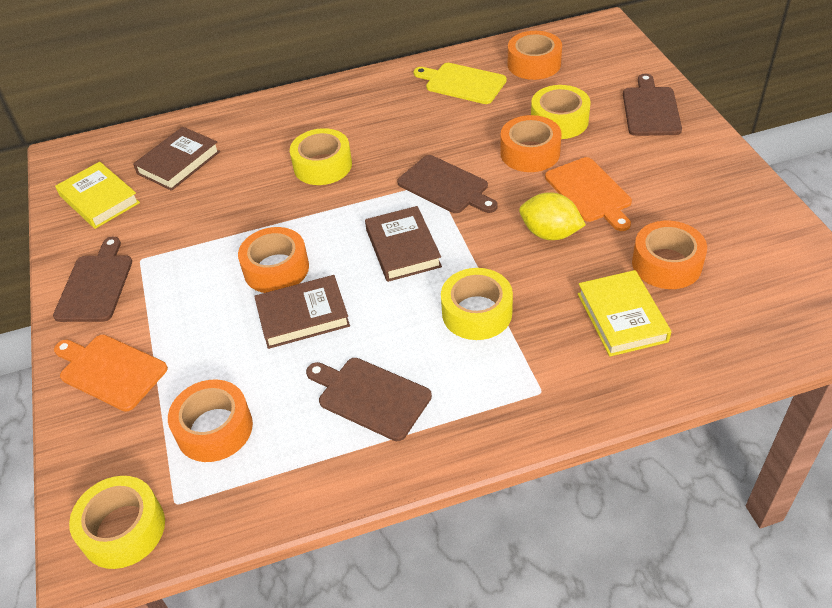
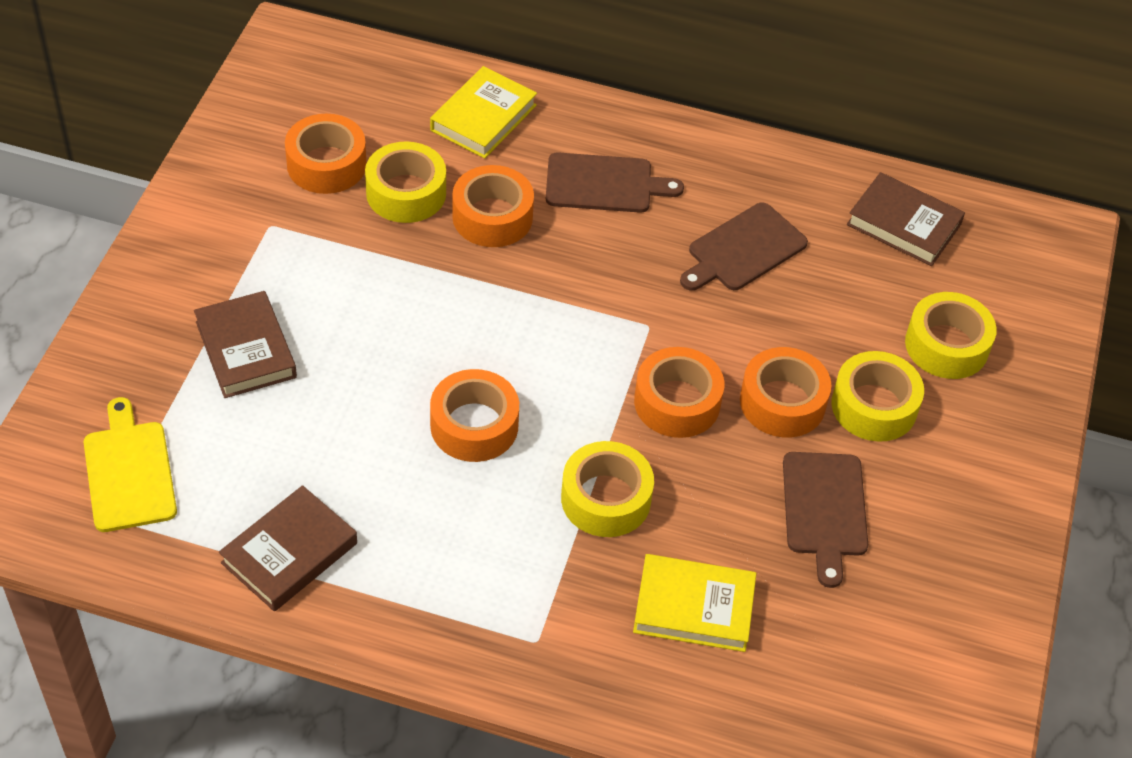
brown cutting board: 4 -> 3
orange cutting board: 2 -> 0
yellow lemon: 1 -> 0

